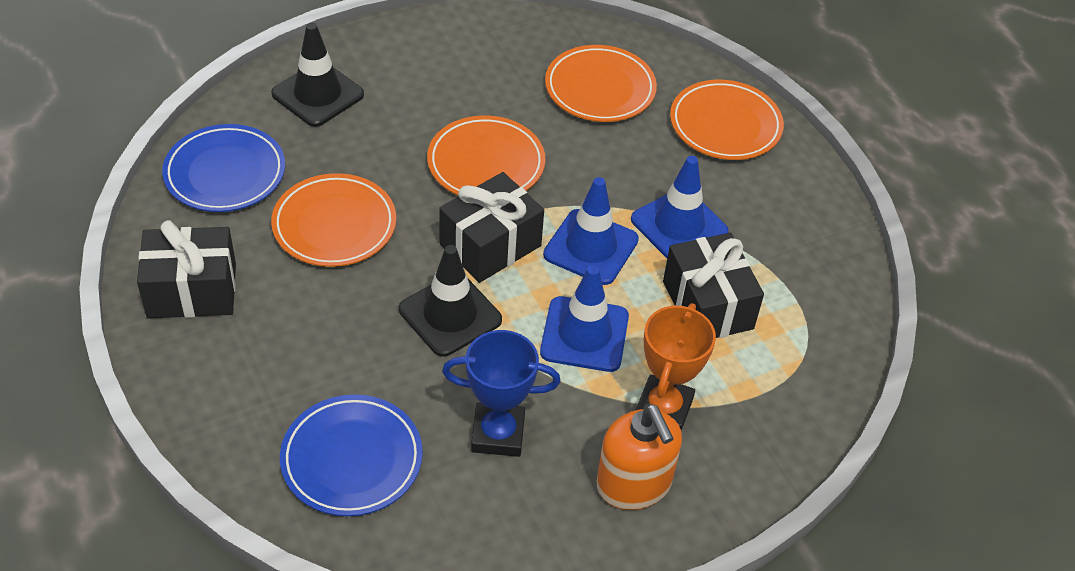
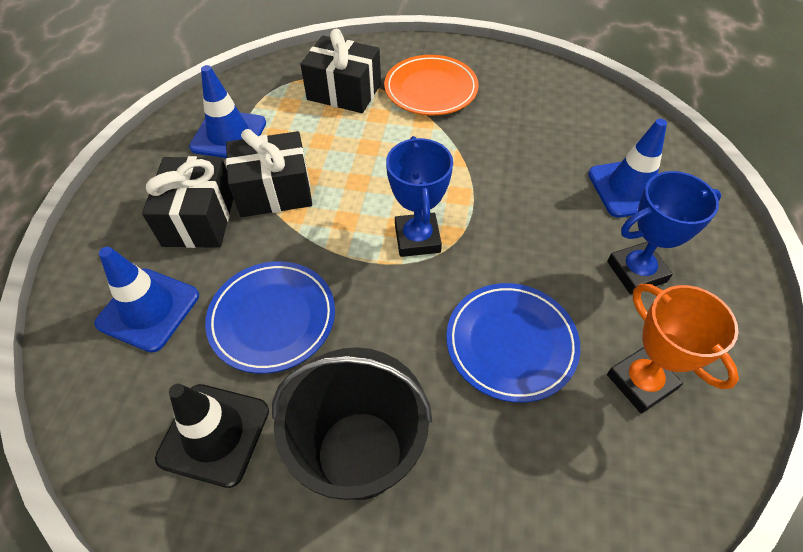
black bucket: 0 -> 1
black traffic cone: 2 -> 1
blue trophy: 1 -> 2
orange plate: 4 -> 1
orange soap dispenser: 1 -> 0

